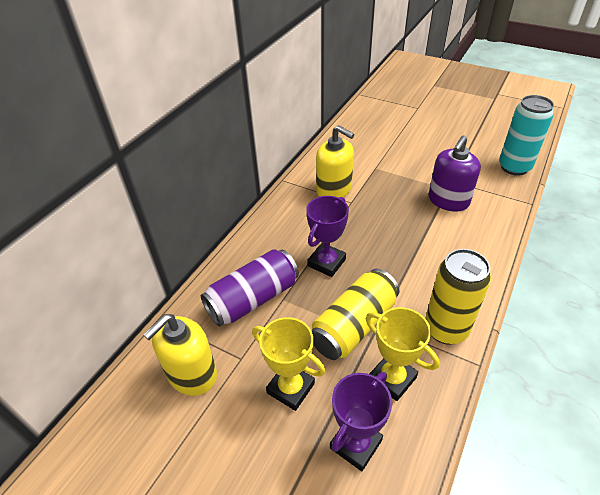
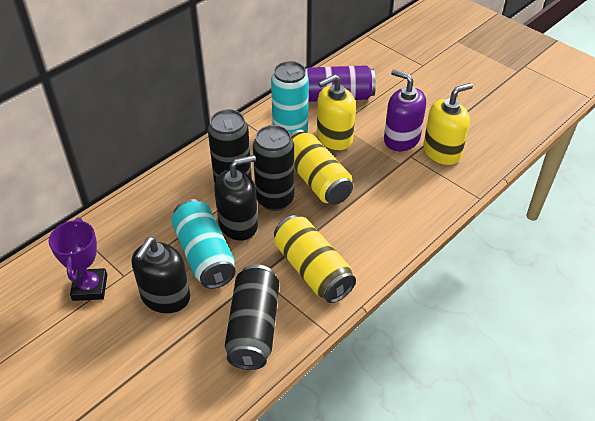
black can: 0 -> 3
black soap dispenser: 0 -> 2
purple trophy: 2 -> 1
turquoise can: 1 -> 2
yellow trophy: 2 -> 0

